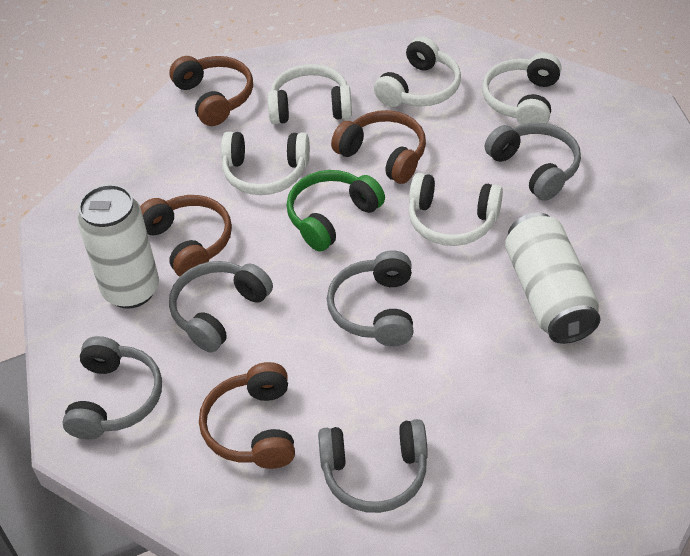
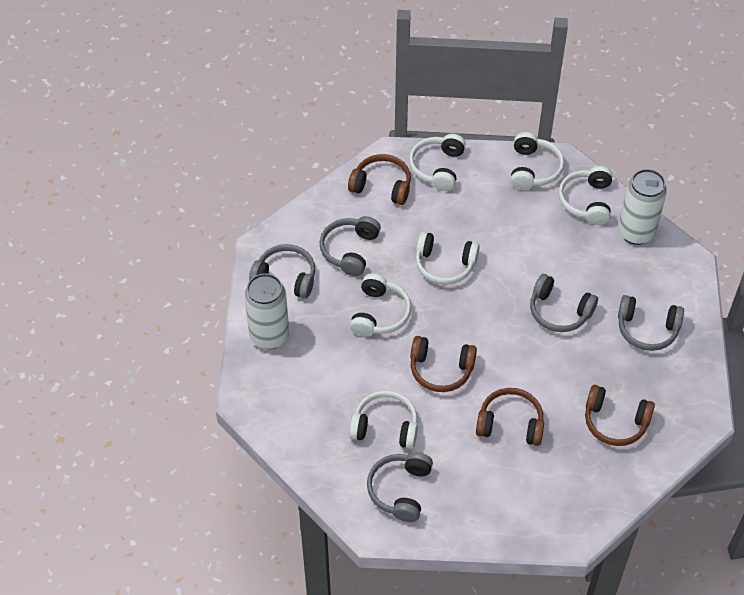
green headphones: 1 -> 0
white headphones: 5 -> 6

